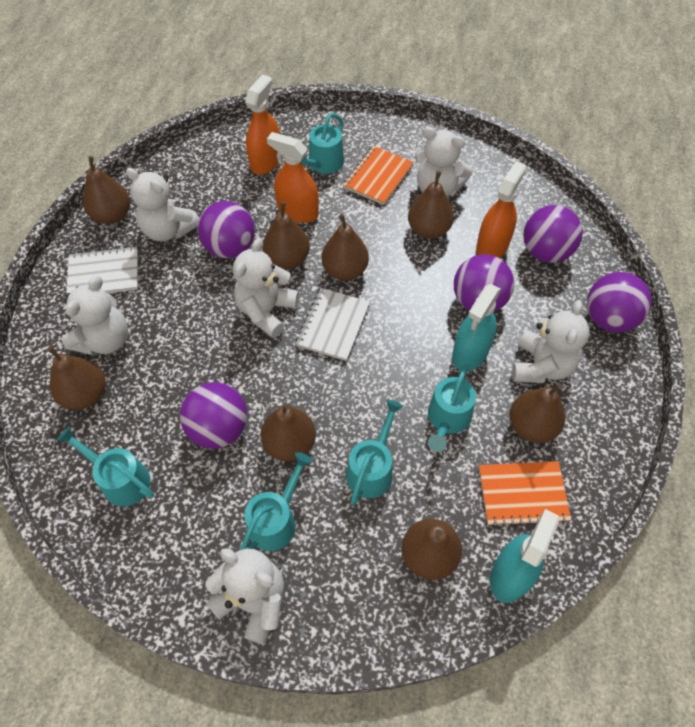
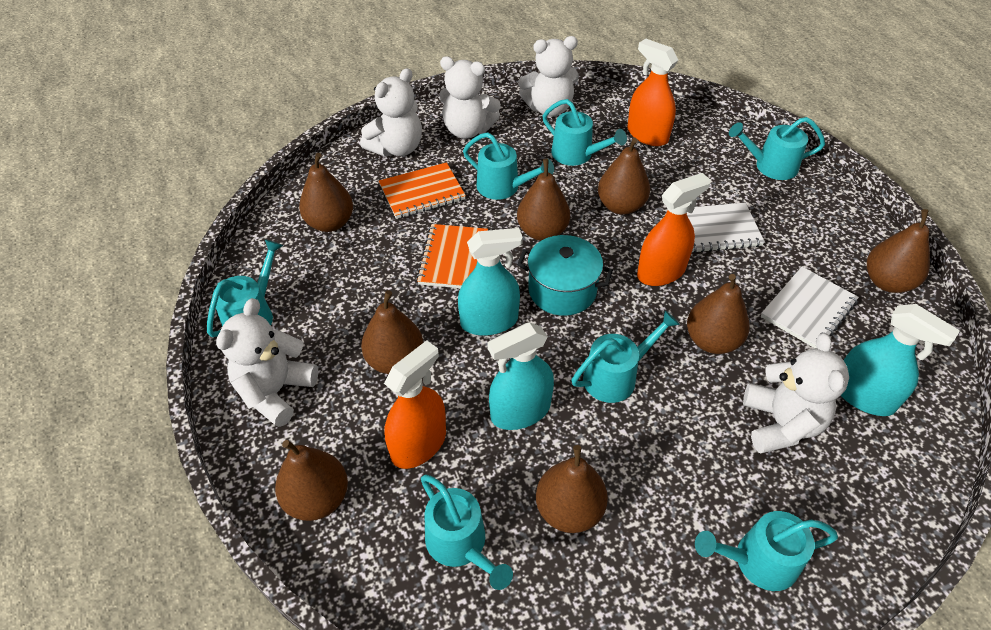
purple ball: 5 -> 0
turquoise pot: 0 -> 1
turquoise spray bottle: 2 -> 3
turquoise watering can: 5 -> 7
white teddy bear: 6 -> 5

